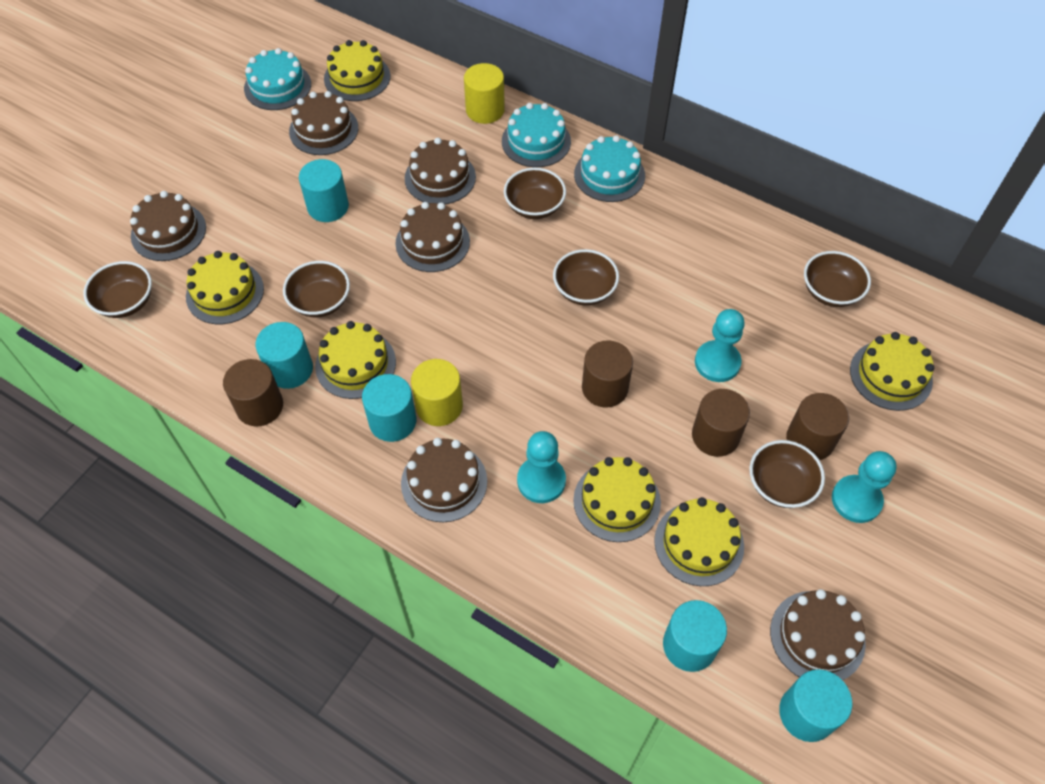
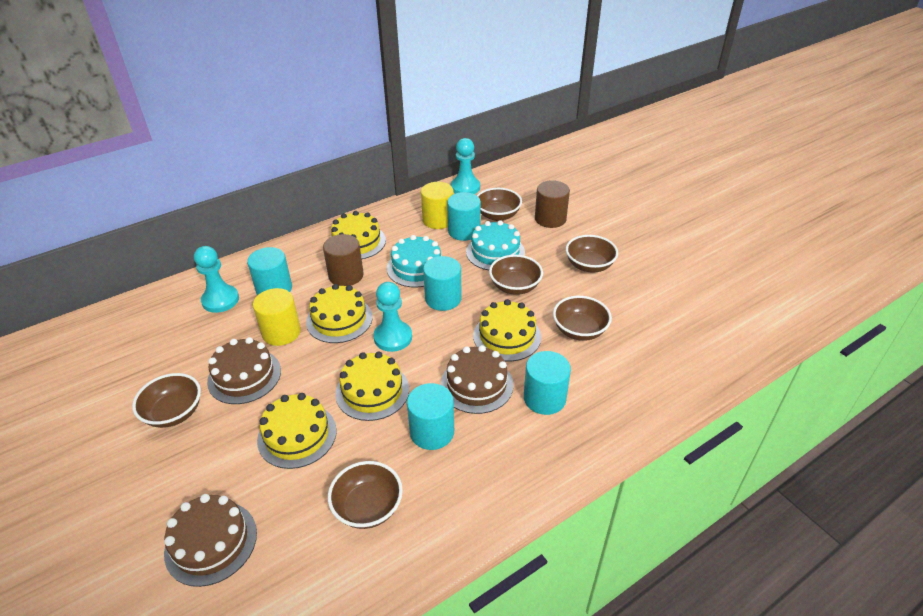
brown cake: 6 -> 3
brown cylinder: 4 -> 2
turquoise cake: 3 -> 2
yellow cake: 6 -> 5

